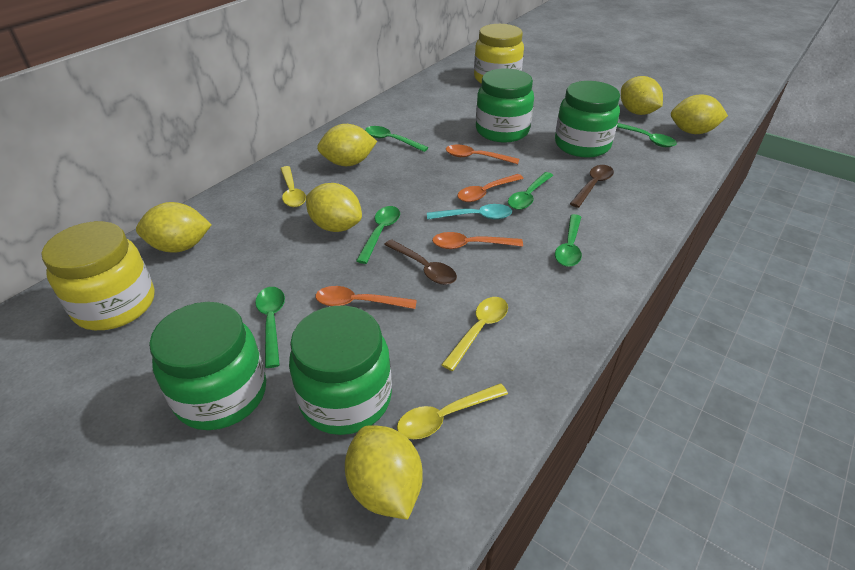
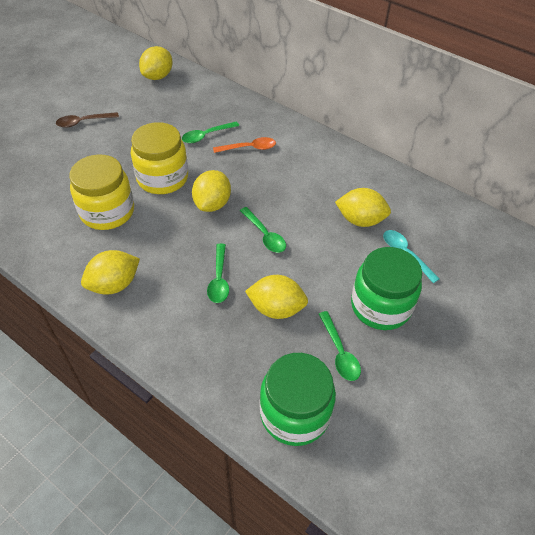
brown spoon: 2 -> 1
green jar: 4 -> 2
green spoon: 6 -> 4
orange spoon: 4 -> 1
yellow lemon: 6 -> 5
yellow spoon: 3 -> 0

